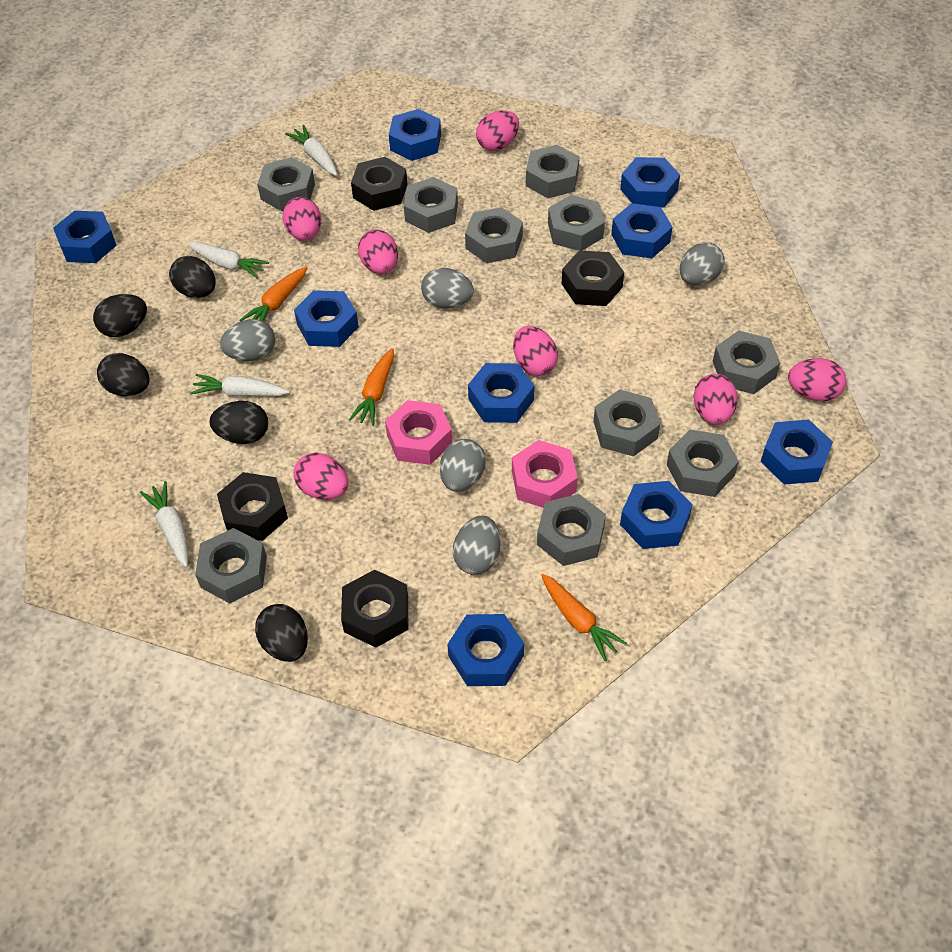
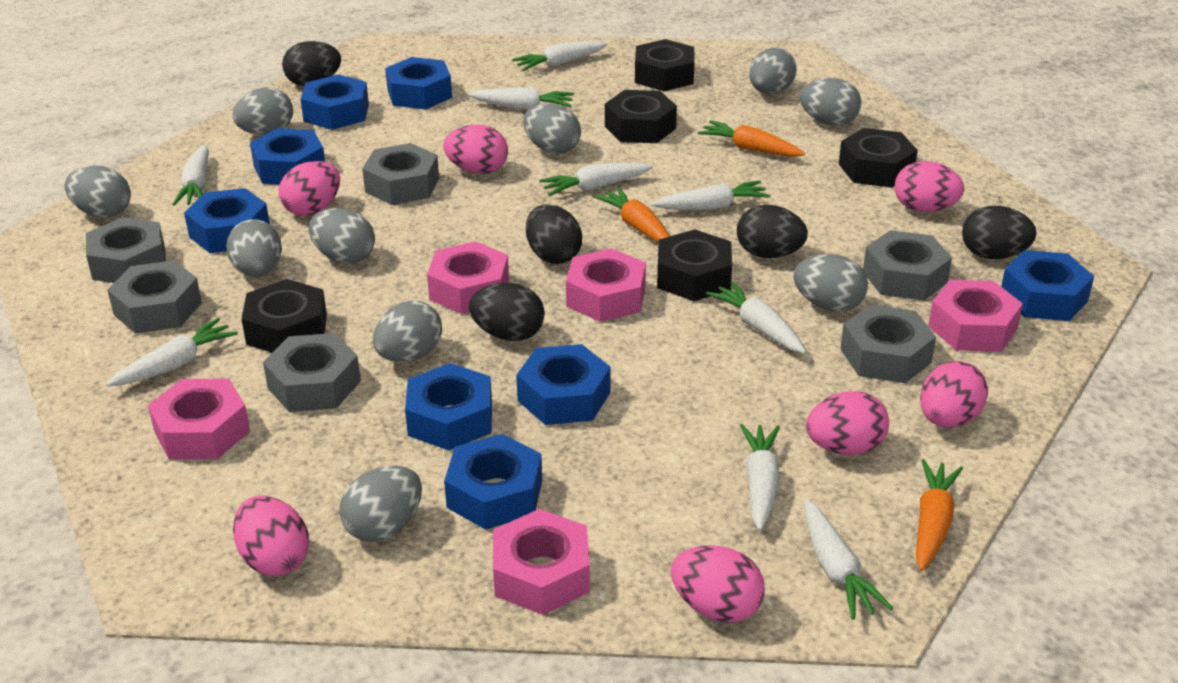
black nut: 4 -> 5
blue nut: 9 -> 8
grey egg: 5 -> 10
grey nut: 10 -> 6
pink nut: 2 -> 5
white carrot: 4 -> 9

